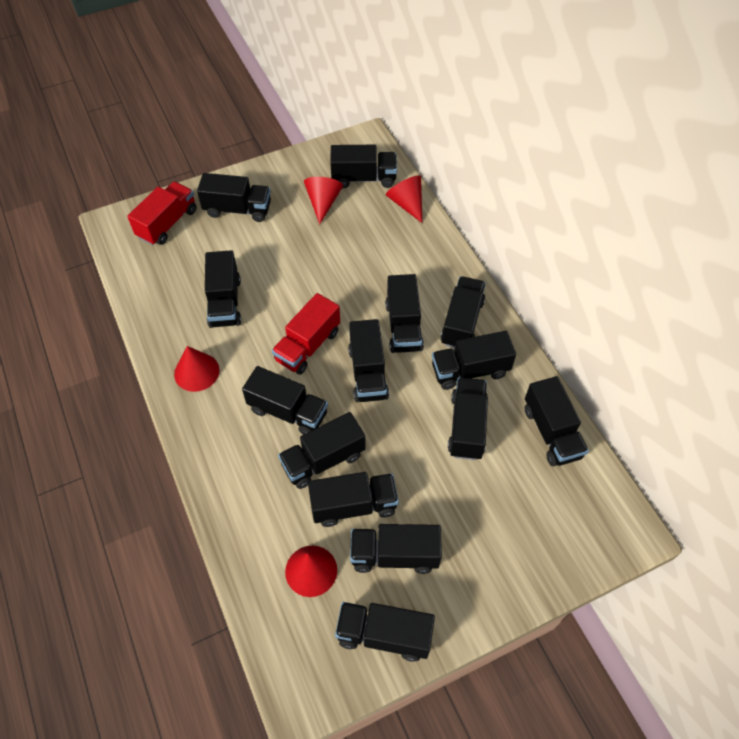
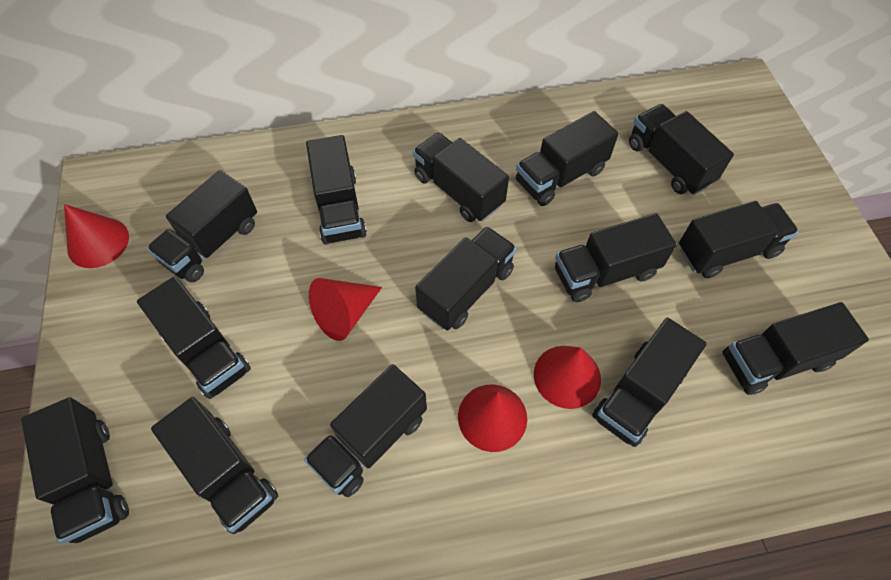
red truck: 2 -> 0

